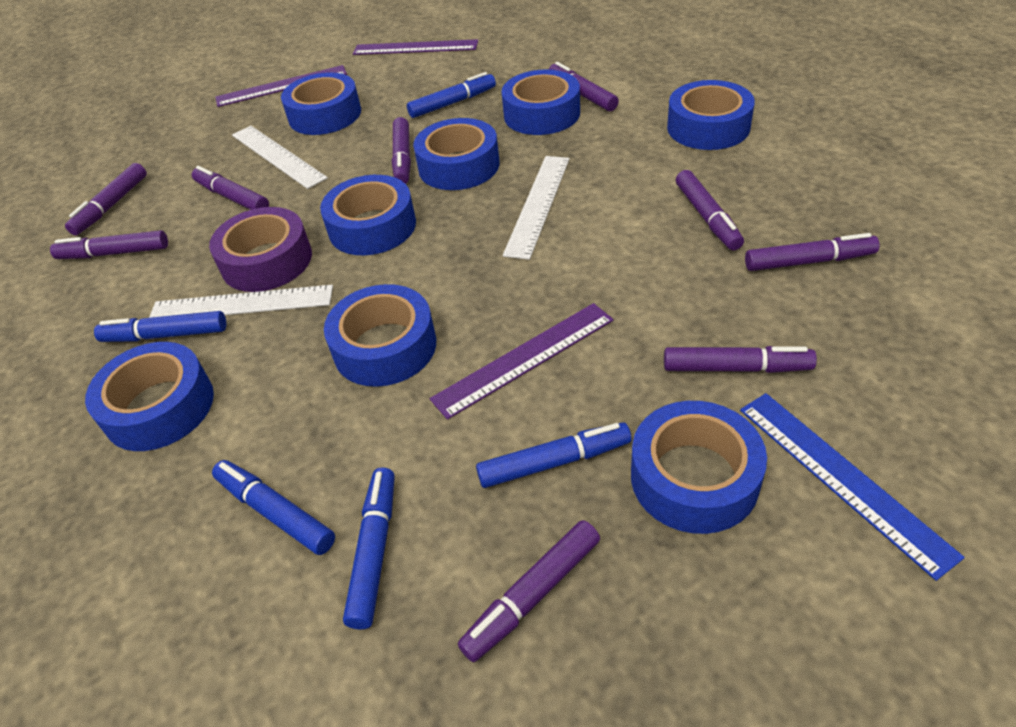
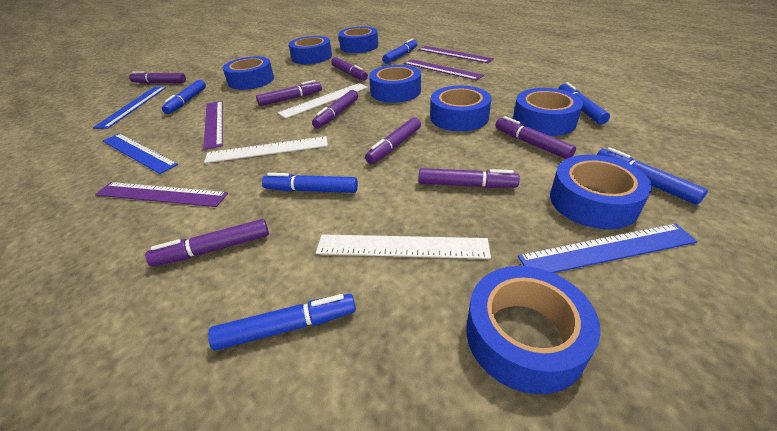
blue marker: 5 -> 6
blue ruler: 1 -> 3
purple marker: 9 -> 8
purple ruler: 3 -> 4
purple tape: 1 -> 0

